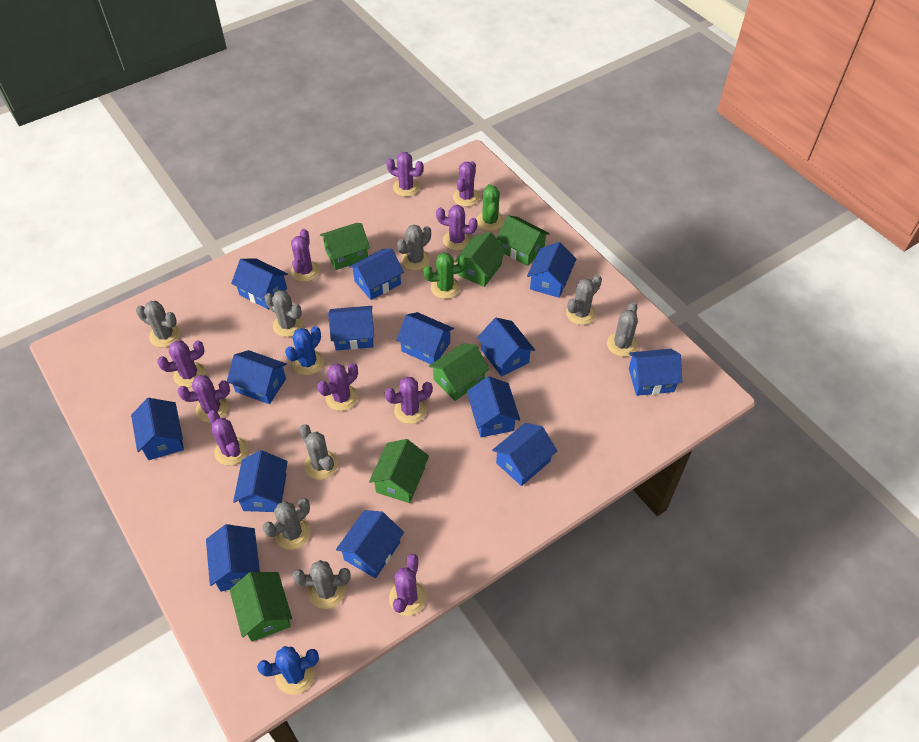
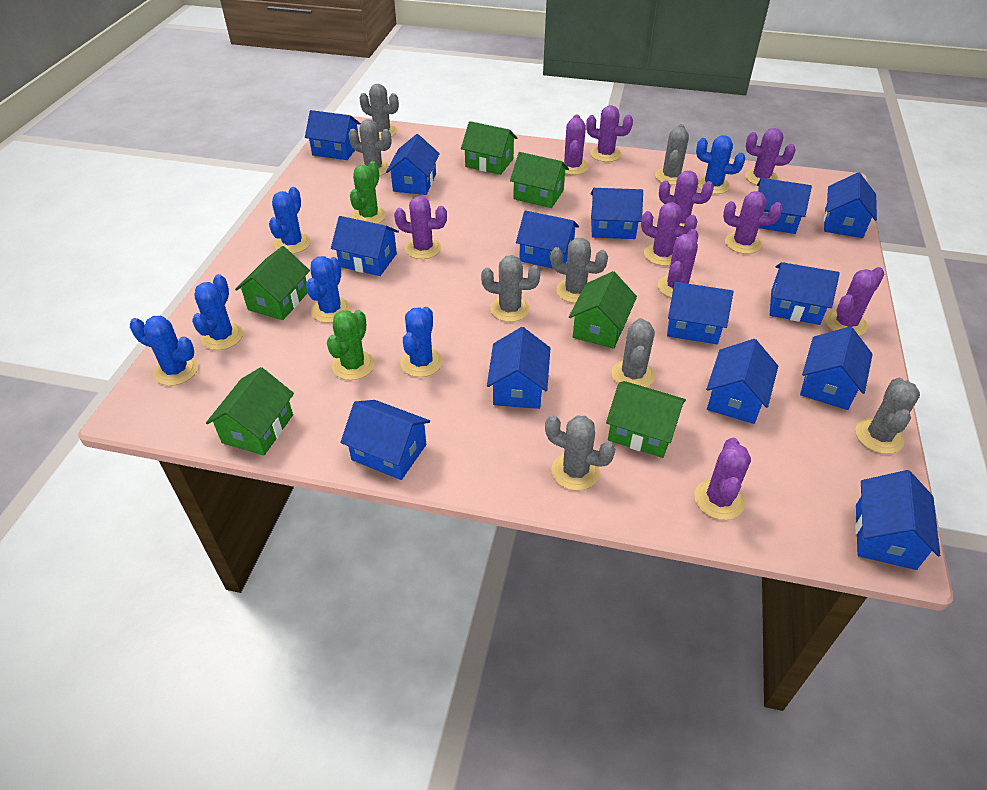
blue cactus: 2 -> 6

